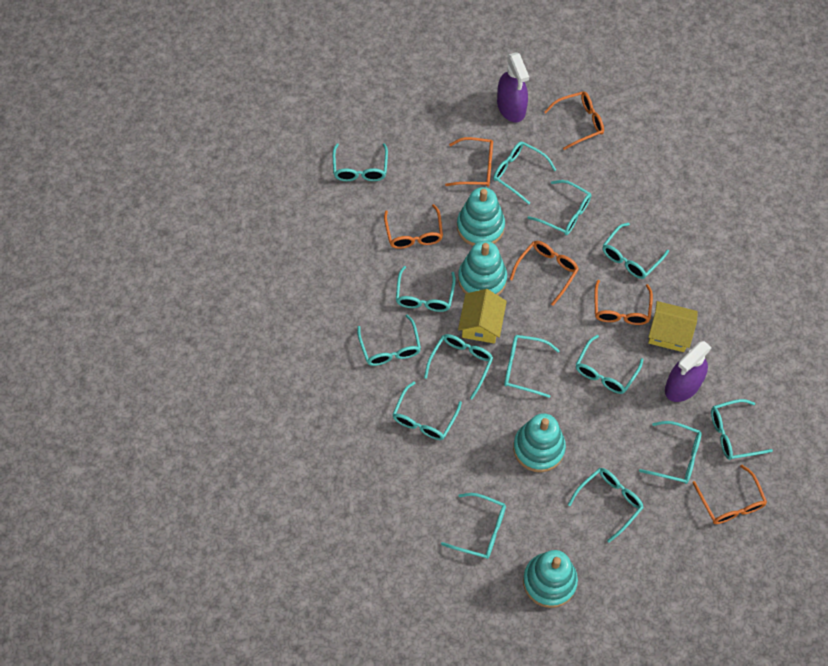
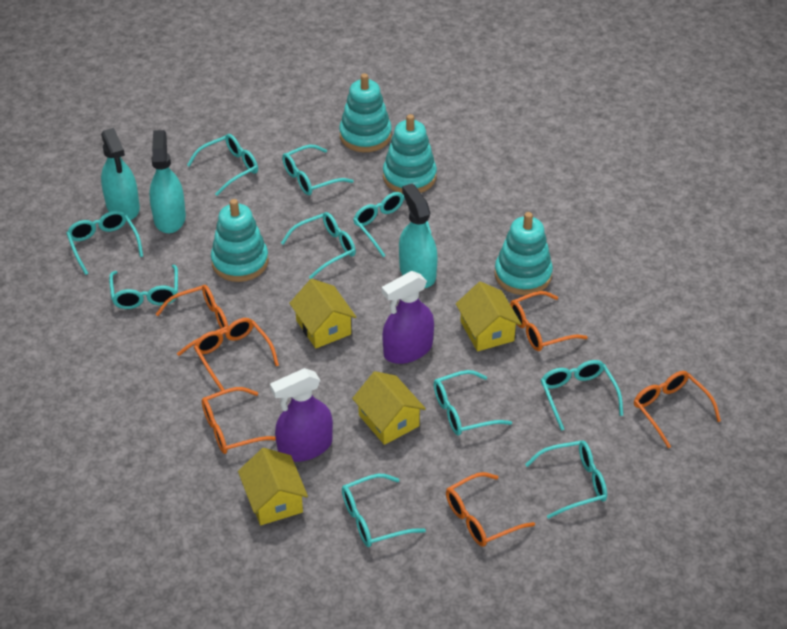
turquoise glasses: 14 -> 10
turquoise spray bottle: 0 -> 3
yellow house: 2 -> 4

